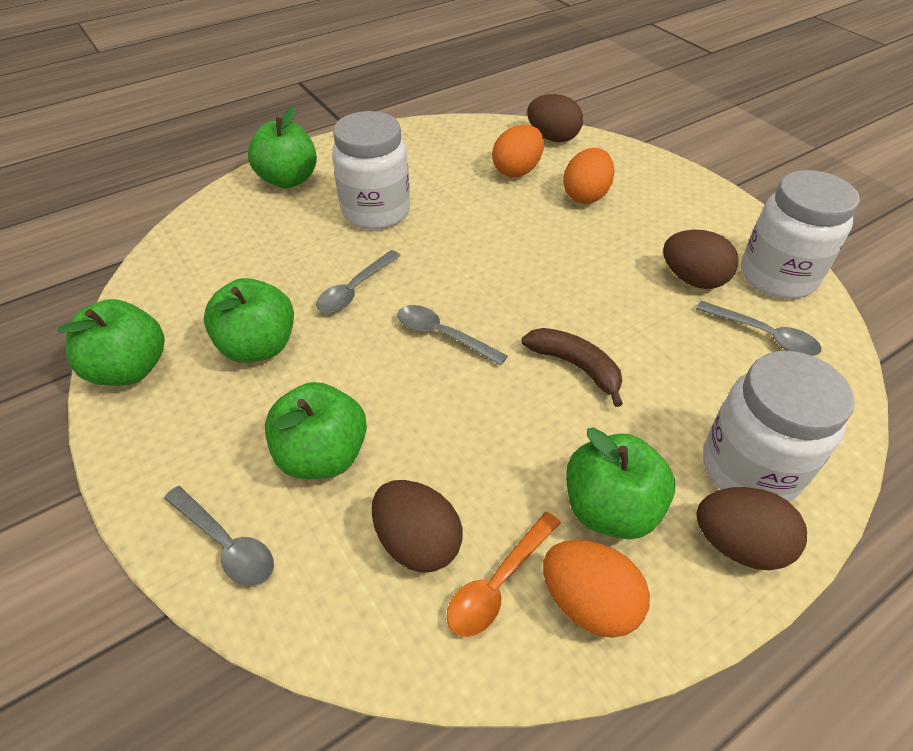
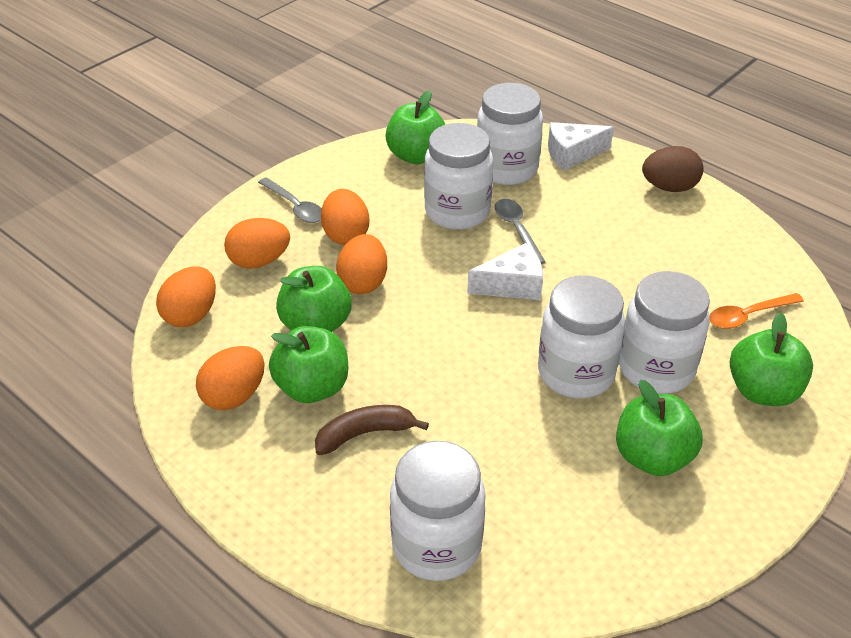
brown egg: 4 -> 1
grey spoon: 4 -> 2
orange egg: 3 -> 5
white cheese: 0 -> 2
white jar: 3 -> 5

